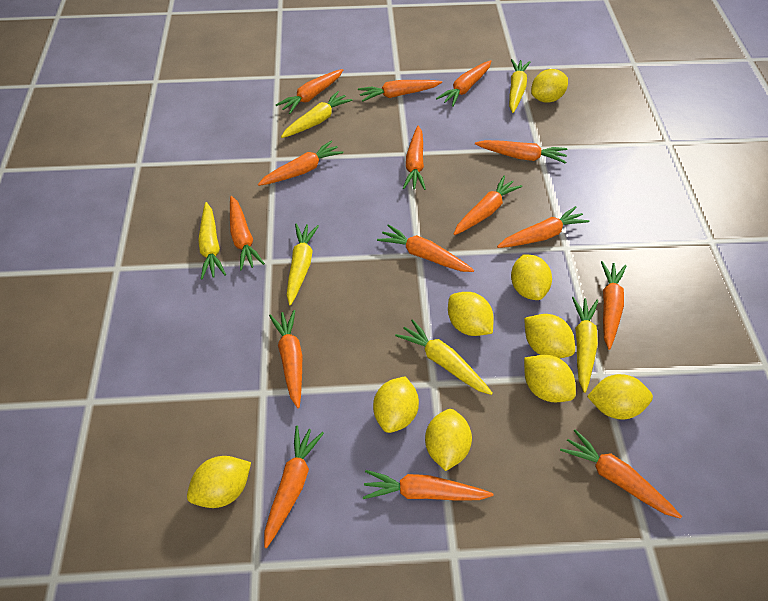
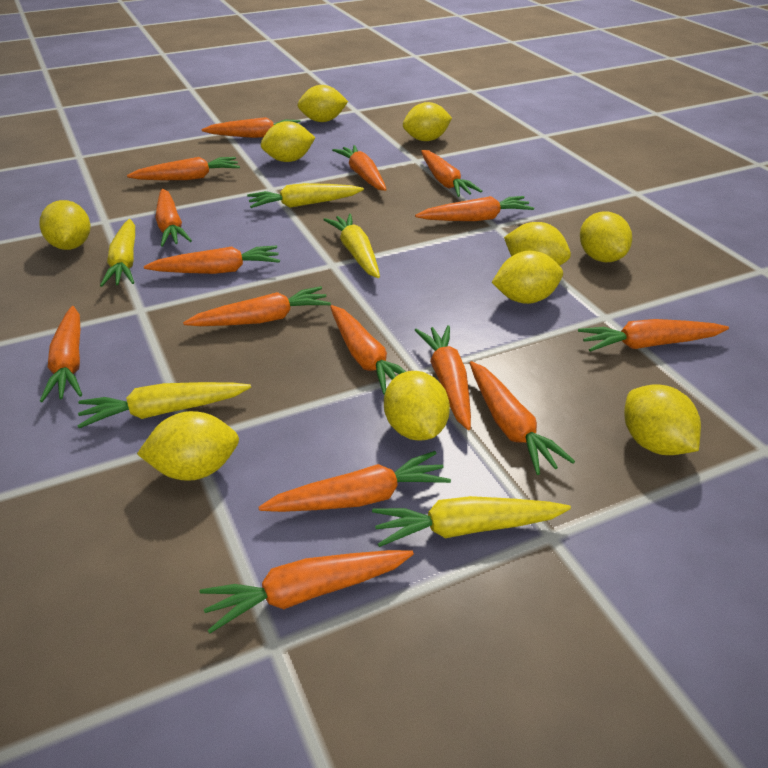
yellow carrot: 6 -> 5
yellow lemon: 9 -> 10

